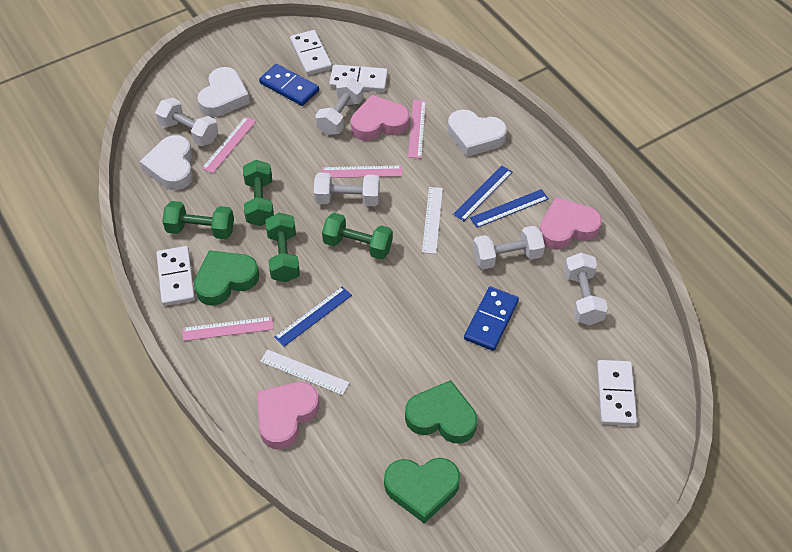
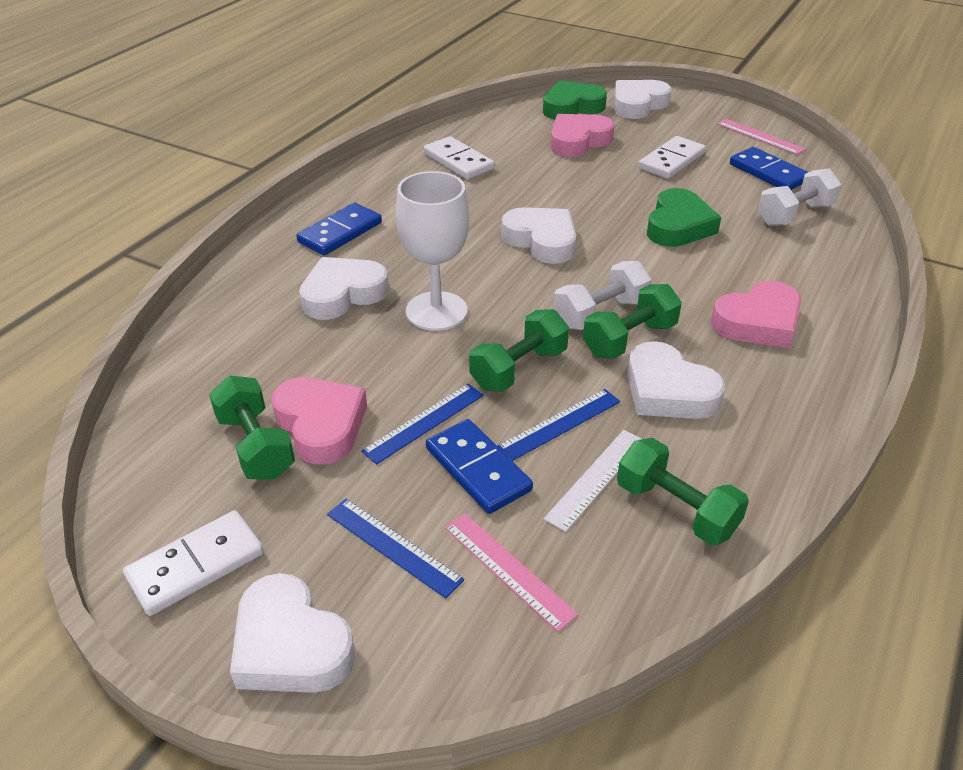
blue domino: 2 -> 3
green heart: 3 -> 2
pink ruler: 4 -> 2
white domino: 4 -> 3
white dumbbell: 5 -> 2
white goblet: 0 -> 1
white heart: 3 -> 5
white ruler: 2 -> 1

